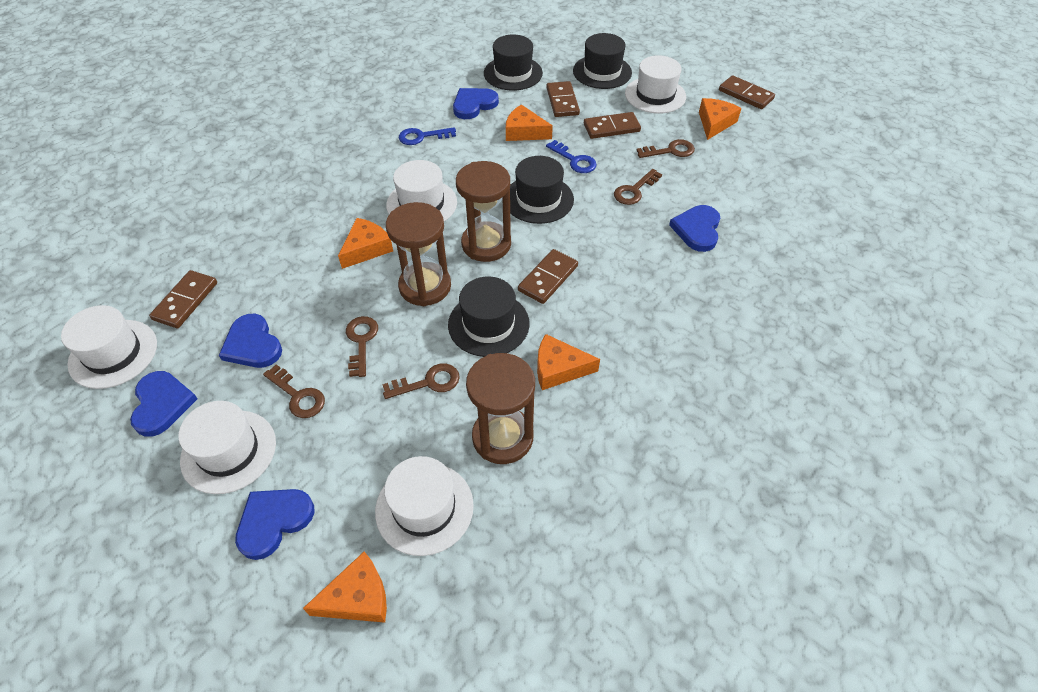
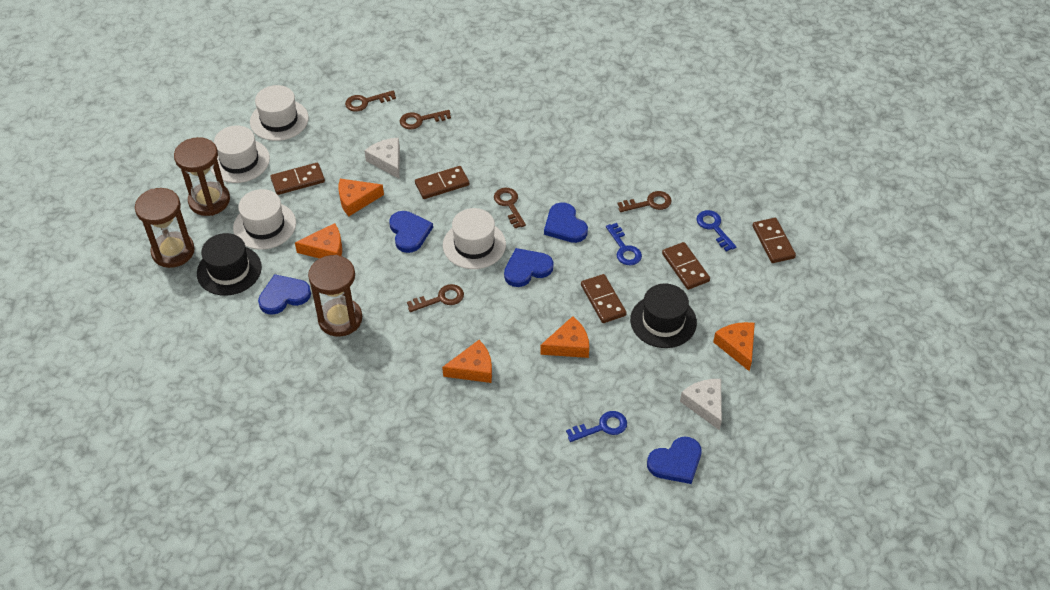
black hat: 4 -> 2
blue key: 2 -> 3
white cheese: 0 -> 2
white hat: 5 -> 4

